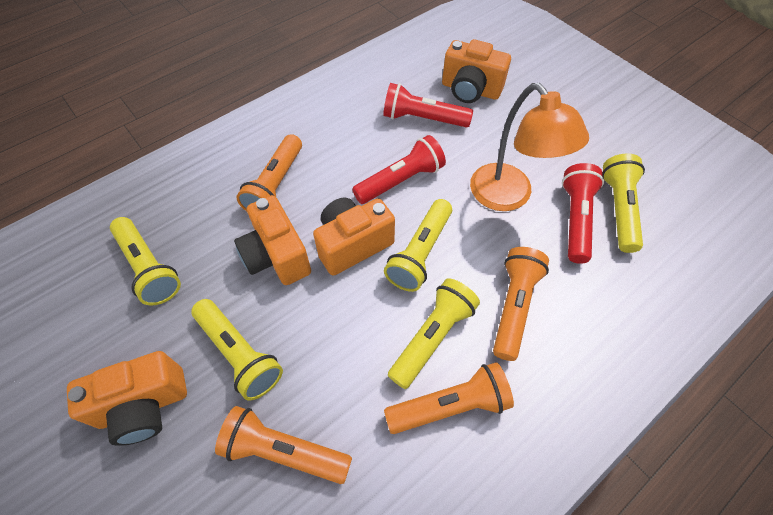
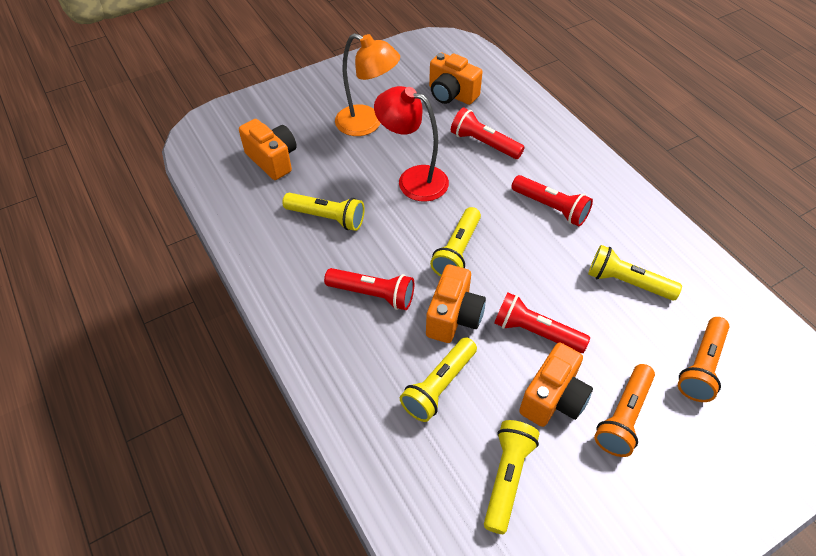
orange flashlight: 4 -> 2
red flashlight: 3 -> 4
red lamp: 0 -> 1

